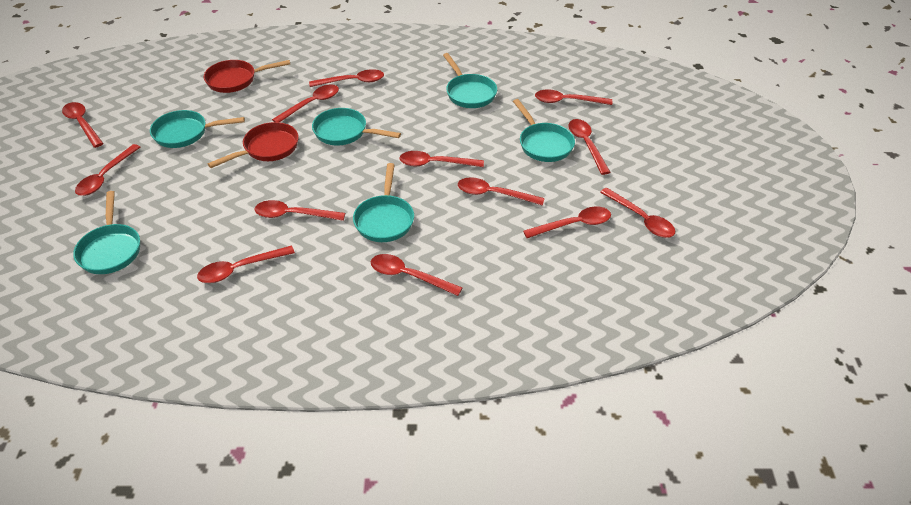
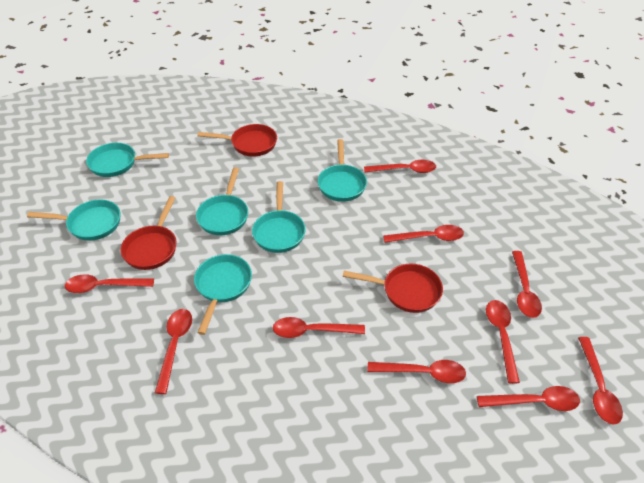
red pan: 2 -> 3
red spoon: 13 -> 10

